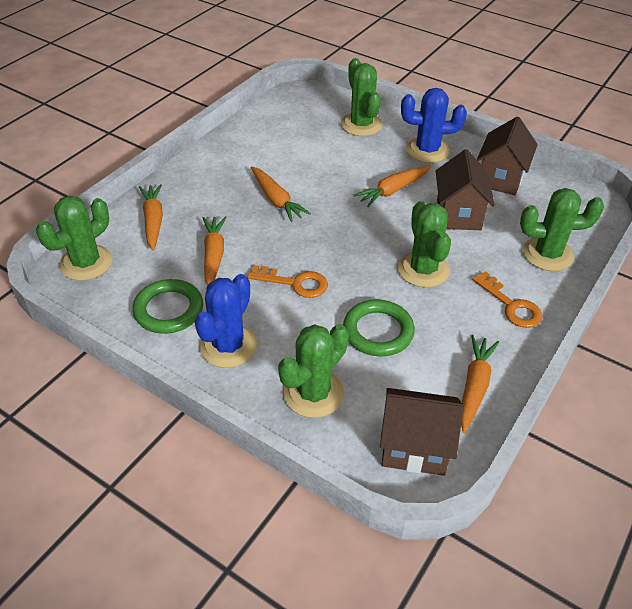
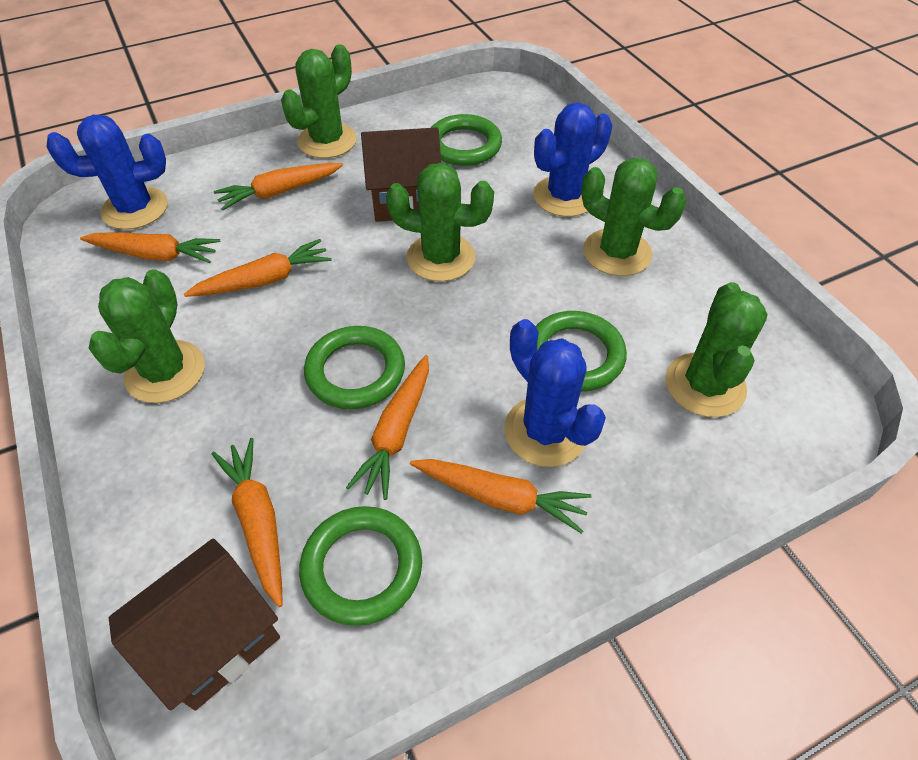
blue cactus: 2 -> 3
brown house: 3 -> 2
green ring: 2 -> 4
orange carrot: 5 -> 6
orange key: 2 -> 0

